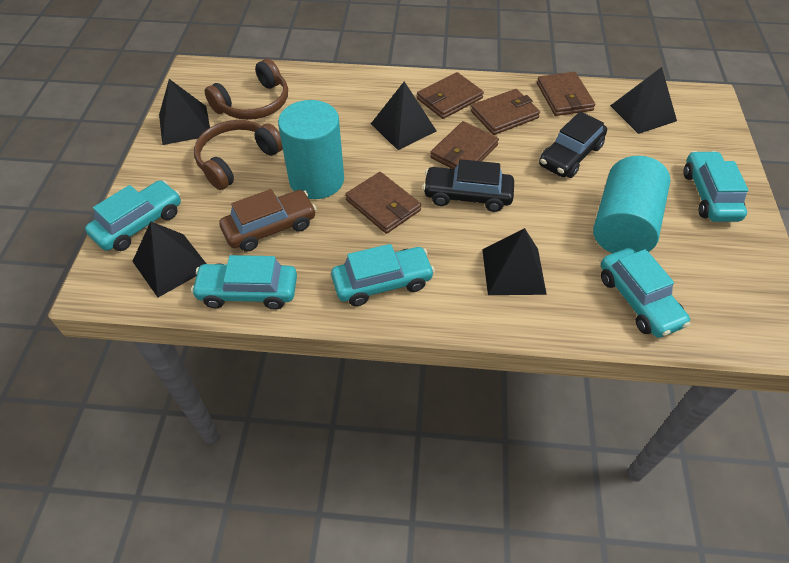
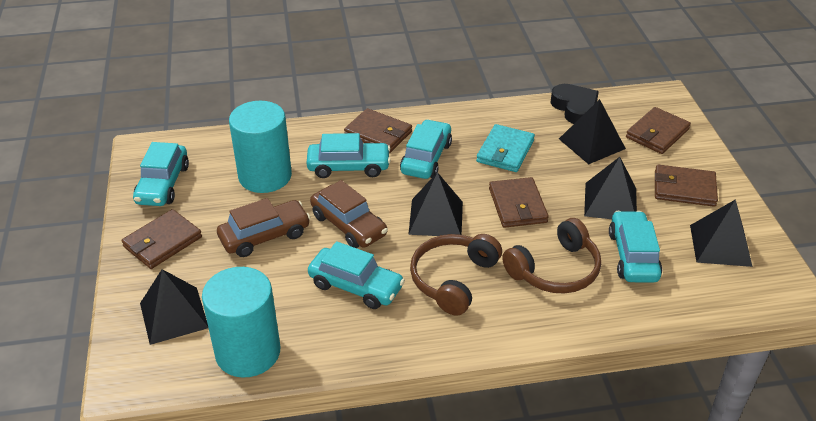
black car: 2 -> 0
black heart: 0 -> 1
brown car: 1 -> 2
turquoise wallet: 0 -> 1

